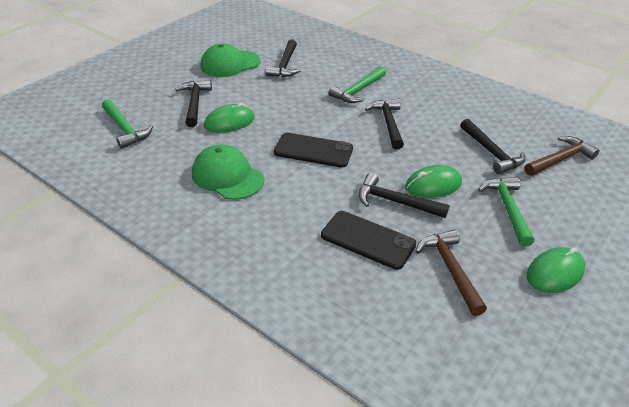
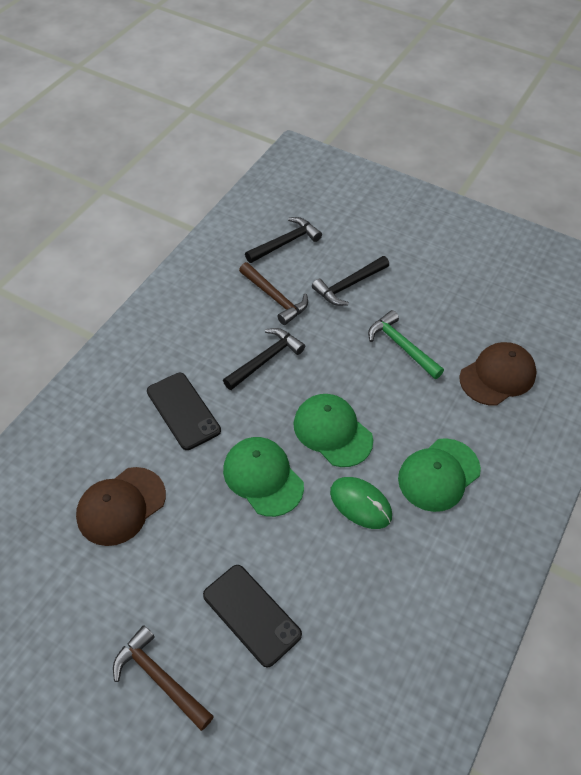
black hammer: 5 -> 3
brown cap: 0 -> 2
green cap: 2 -> 3
green hammer: 3 -> 1
green mouse: 3 -> 1

